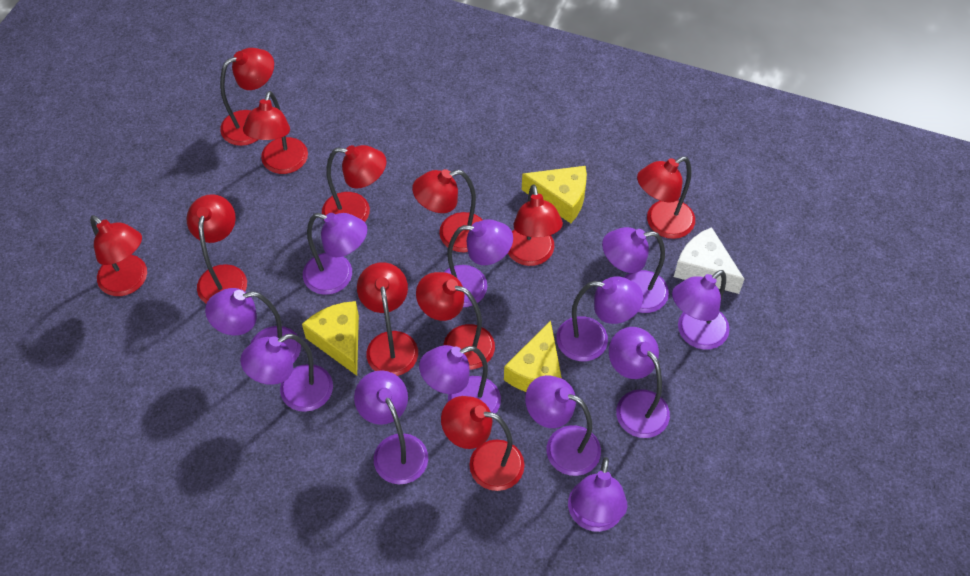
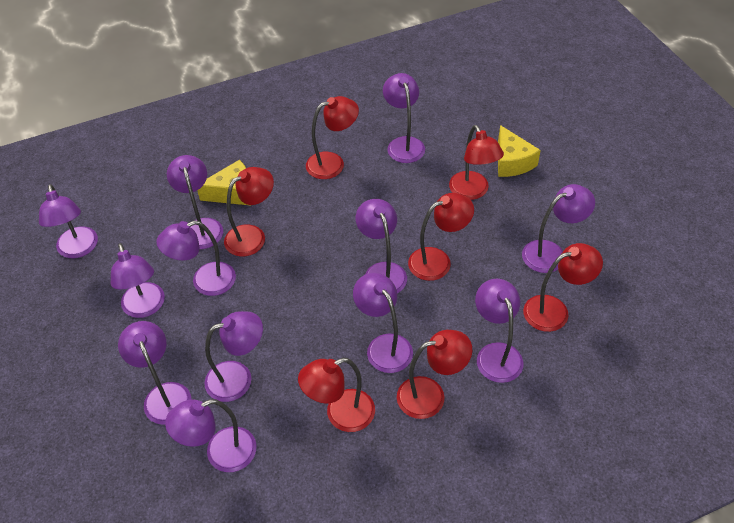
red lamp: 11 -> 7
white cheese: 1 -> 0
yellow cheese: 3 -> 2

